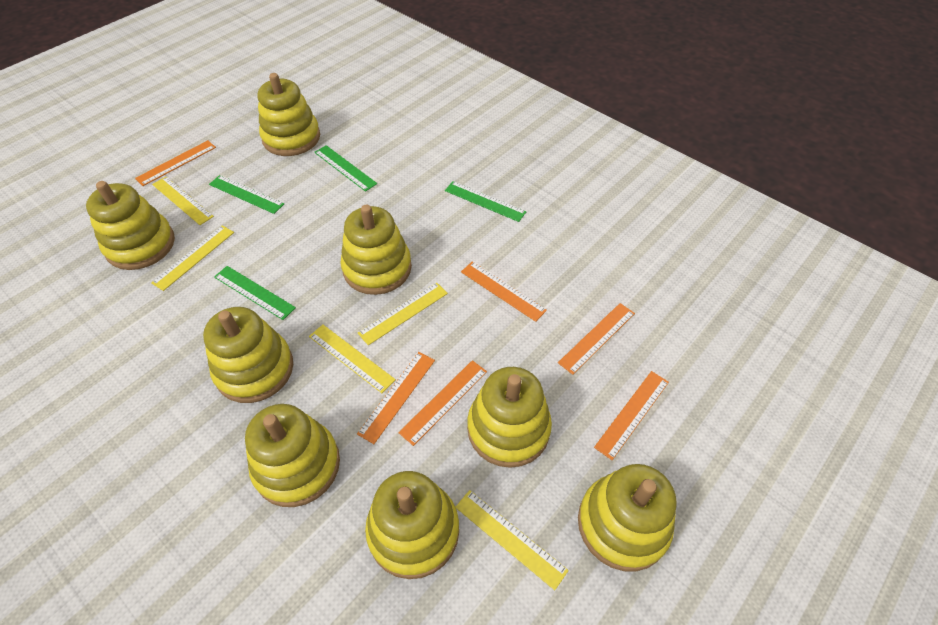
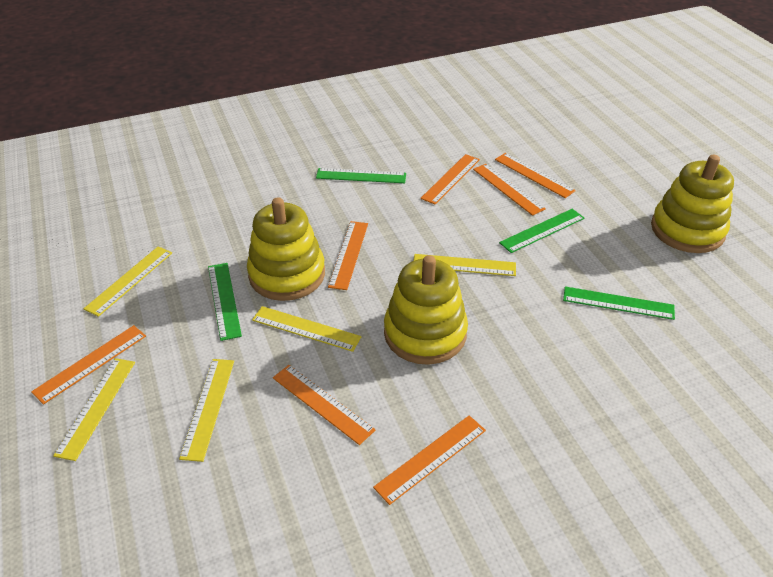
orange ruler: 6 -> 7
yellow stacking toy: 8 -> 3

